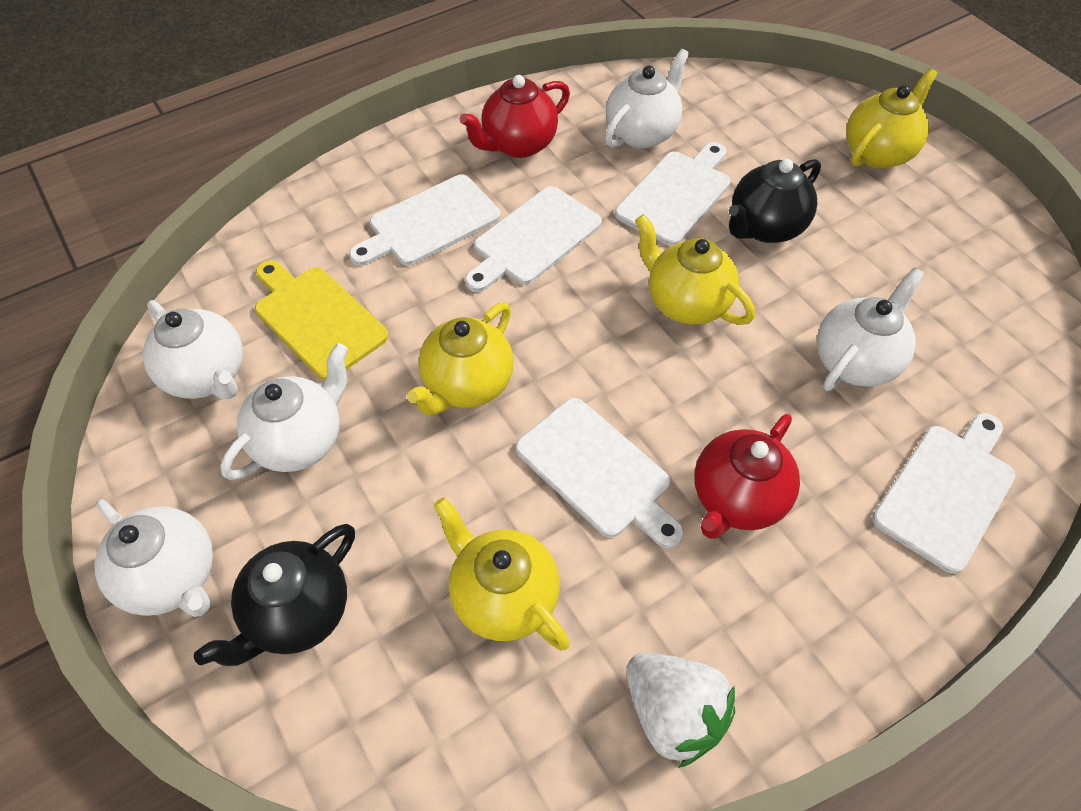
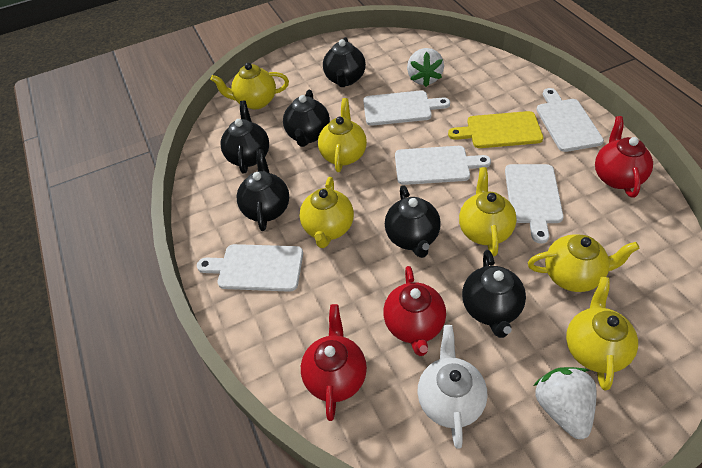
black teapot: 2 -> 6
red teapot: 2 -> 3
white strawberry: 1 -> 2
white teapot: 5 -> 1
yellow teapot: 4 -> 6

